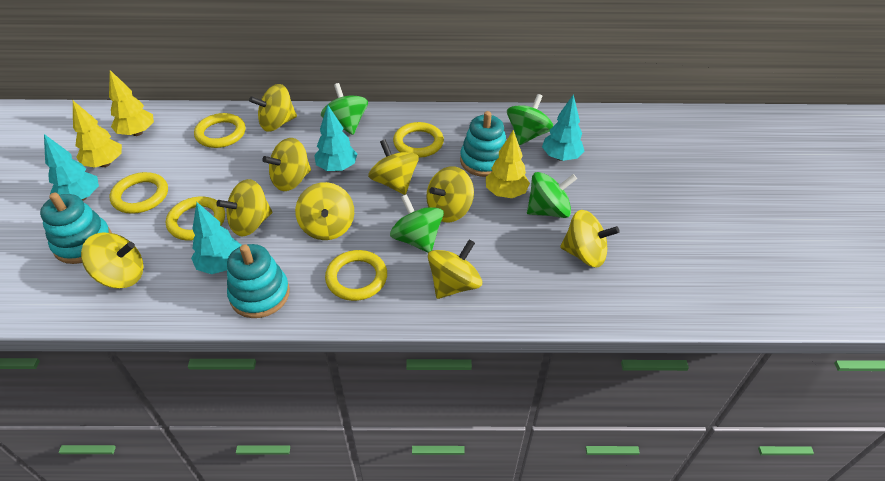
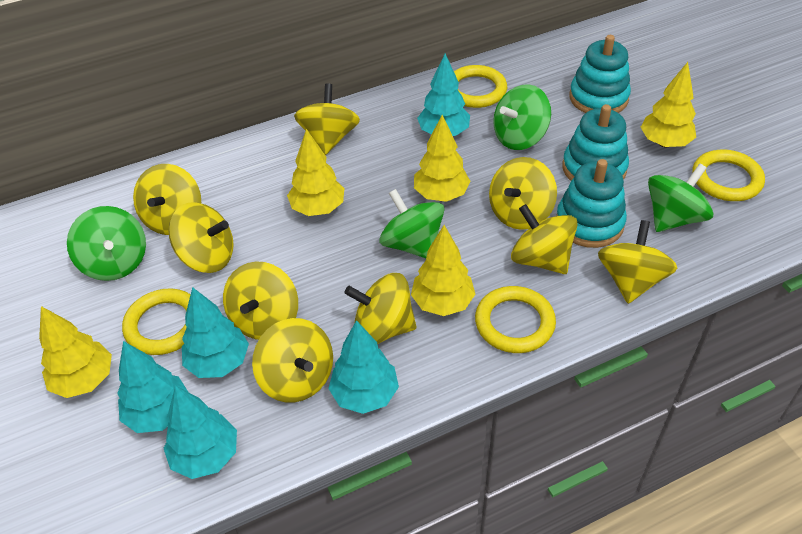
turquoise tree: 4 -> 5
yellow ring: 5 -> 4
yellow tree: 3 -> 5

